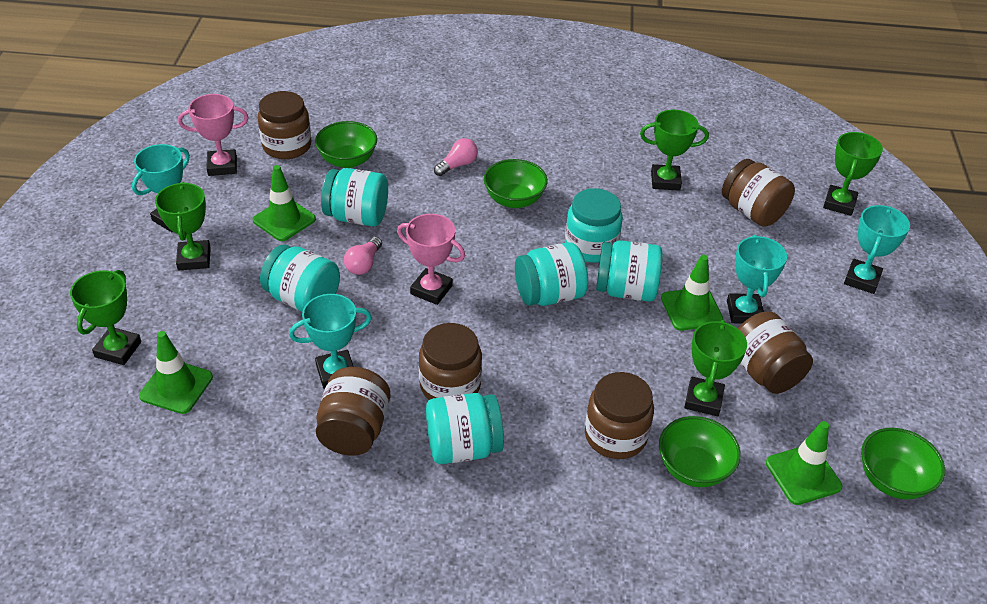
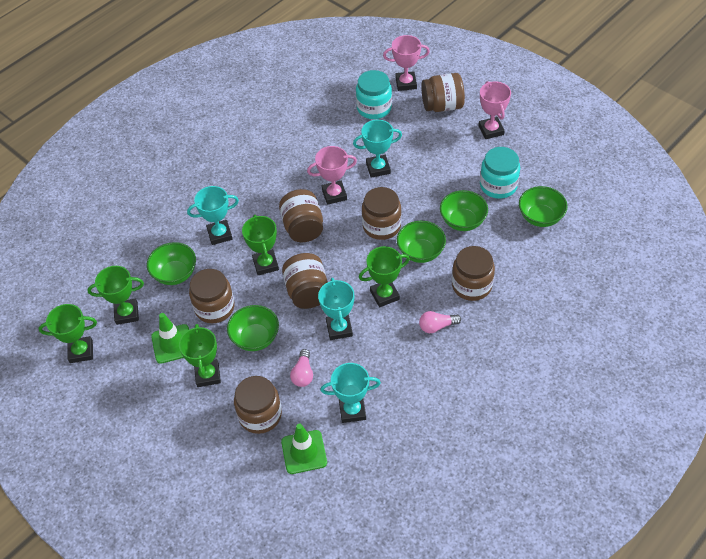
brown jar: 6 -> 7
green bowl: 4 -> 5
green traffic cone: 4 -> 2
pink trophy: 2 -> 3
turquoise jar: 6 -> 2

